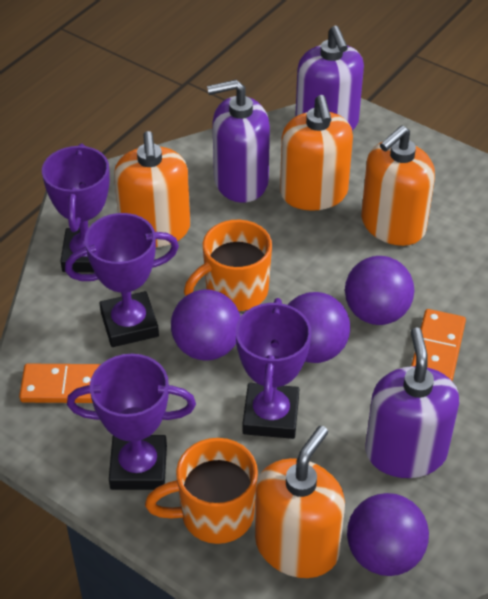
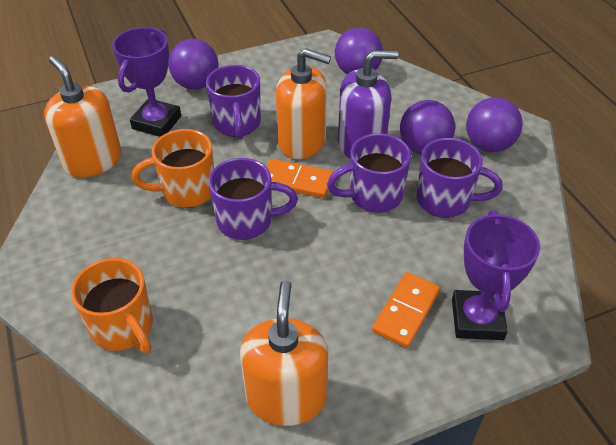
orange soap dispenser: 4 -> 3
purple mug: 0 -> 4
purple soap dispenser: 3 -> 1
purple trophy: 4 -> 2

